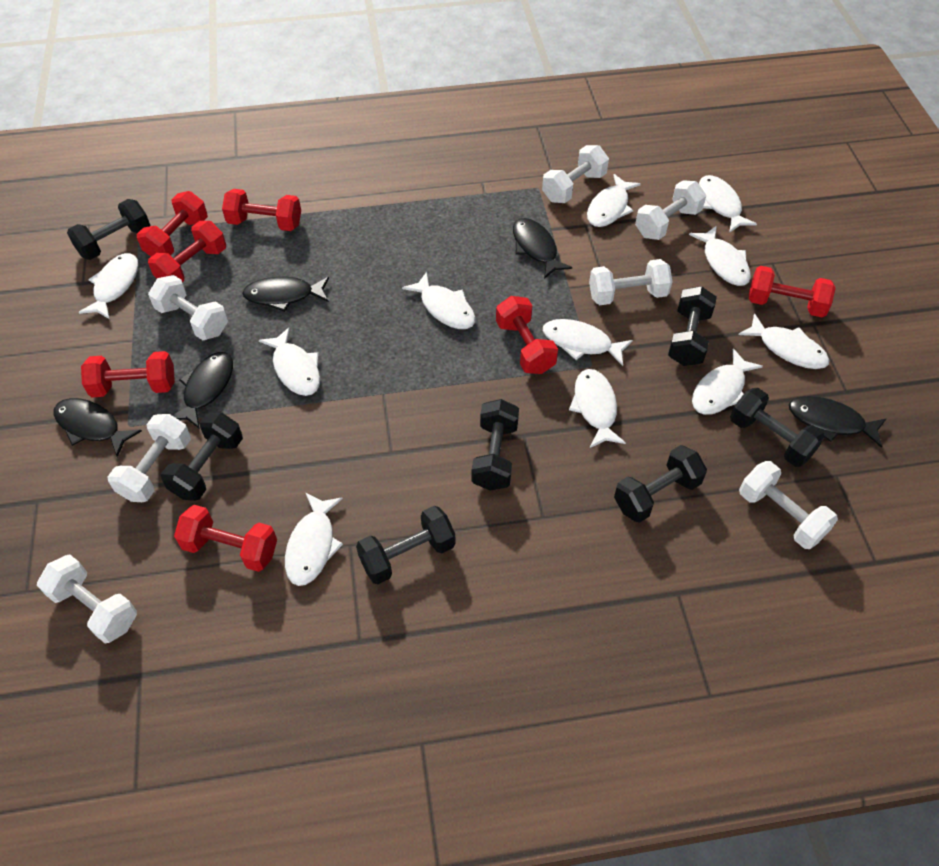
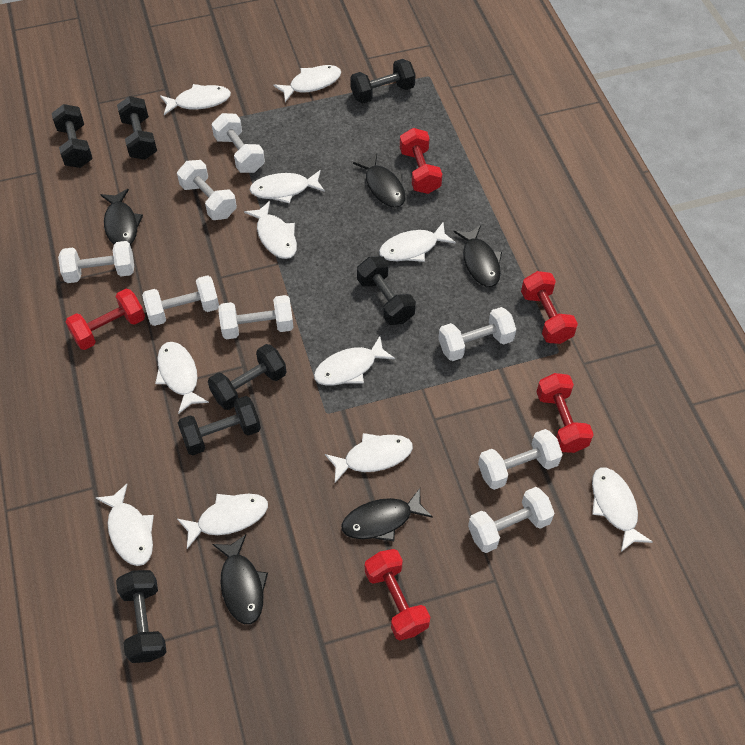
red dumbbell: 7 -> 5
white dumbbell: 7 -> 8

